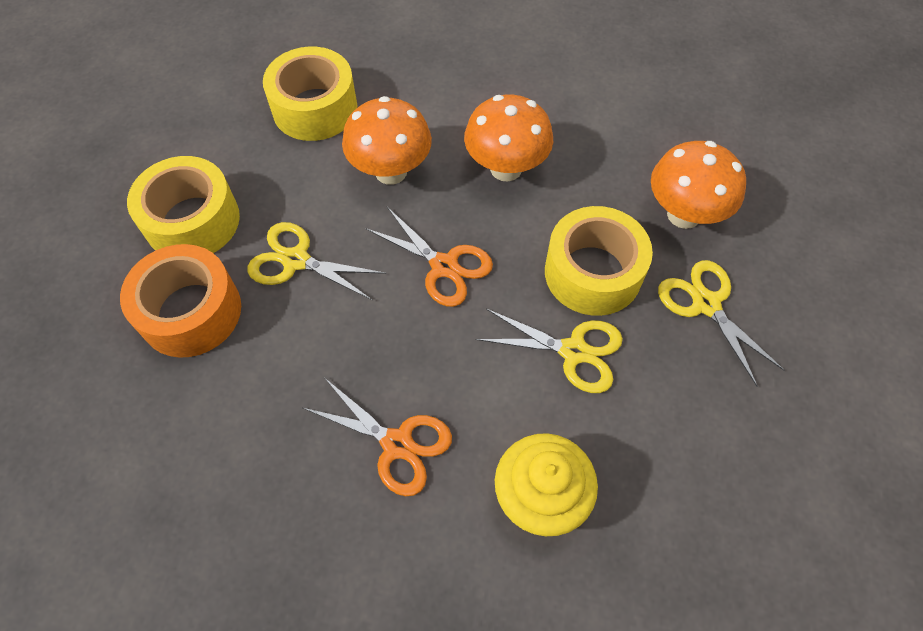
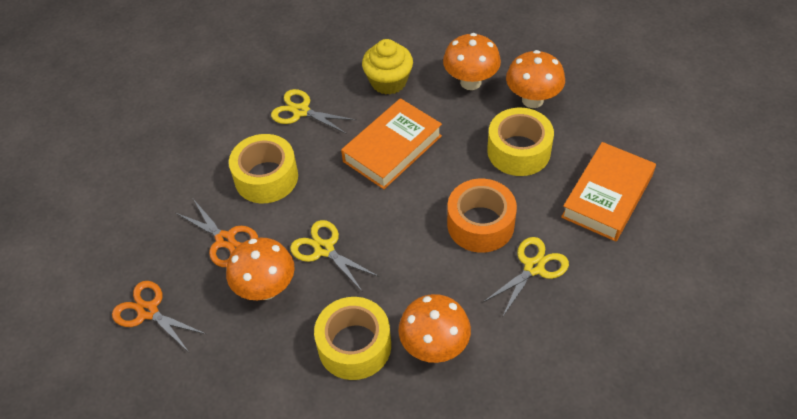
orange book: 0 -> 2
orange mushroom: 3 -> 4

